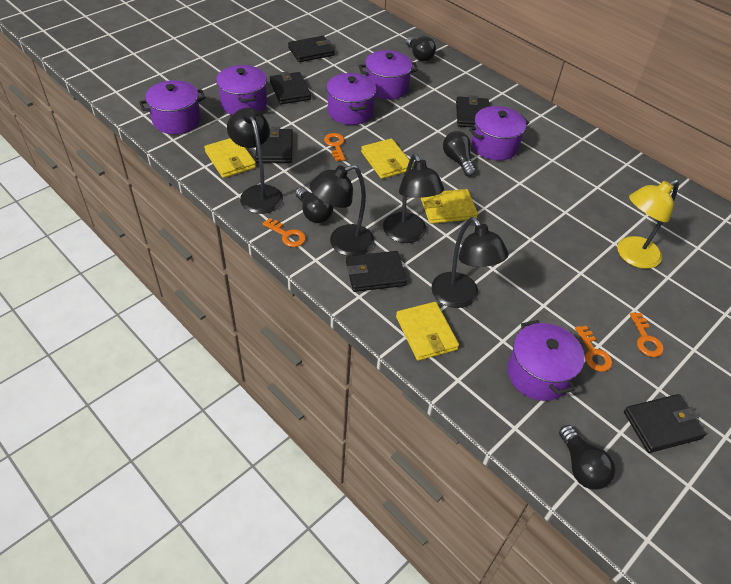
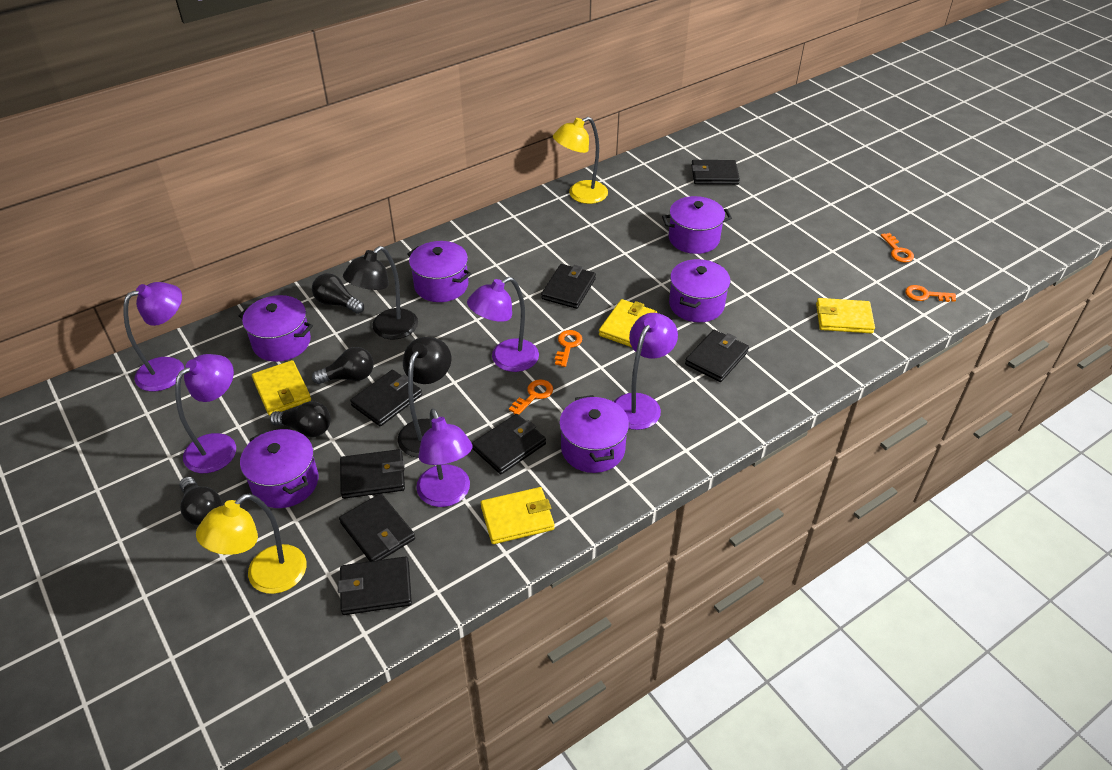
black lamp: 4 -> 2
black wallet: 6 -> 8
purple lamp: 0 -> 5
yellow lamp: 1 -> 2

